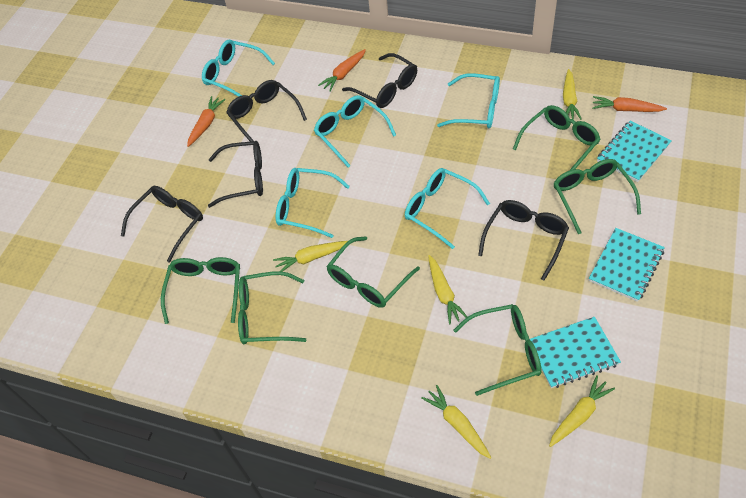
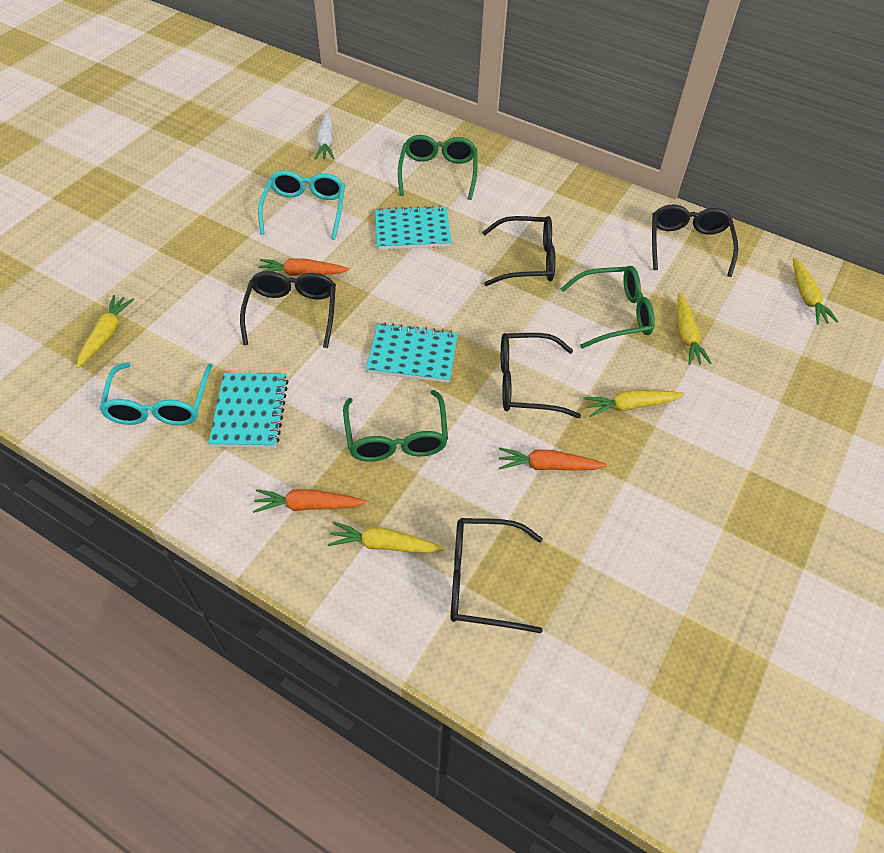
green glasses: 6 -> 3
turquoise glasses: 5 -> 2
white carrot: 0 -> 1

